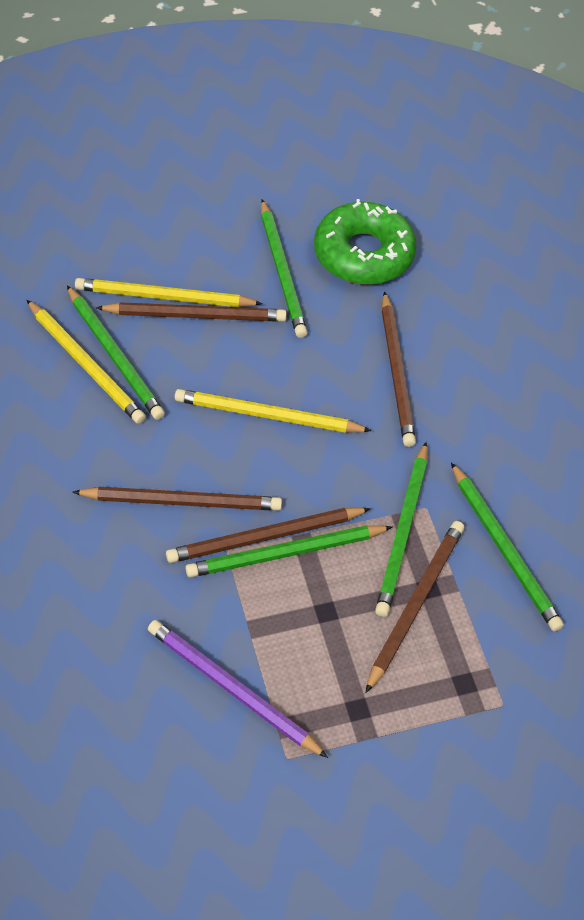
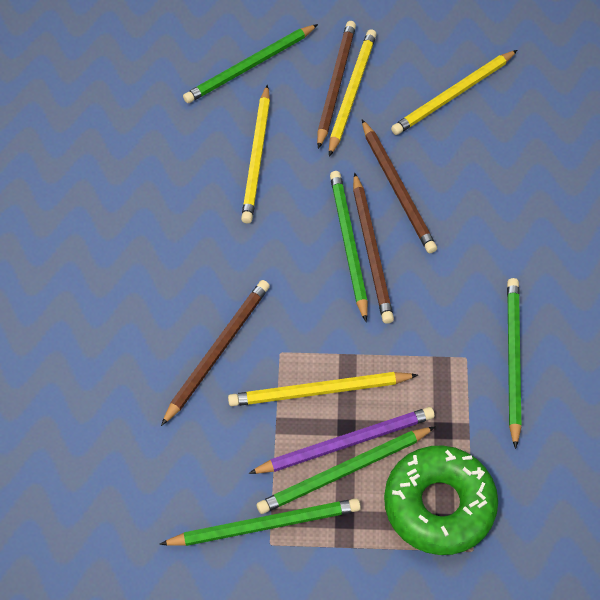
brown pencil: 5 -> 4
yellow pencil: 3 -> 4

